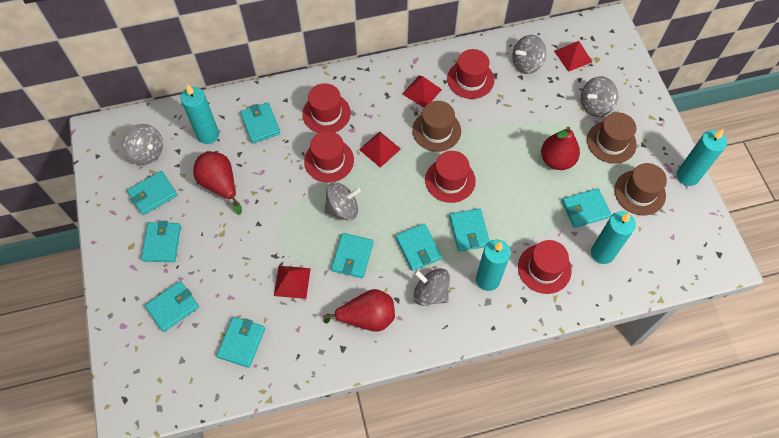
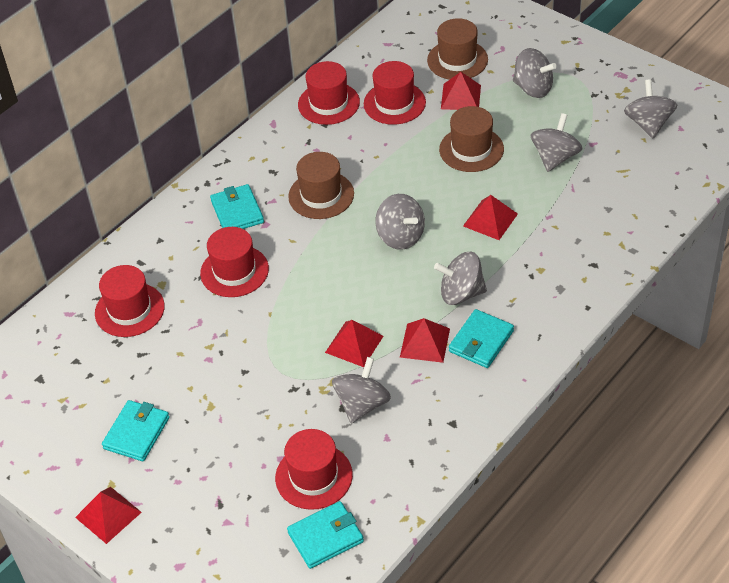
grey spinning top: 5 -> 6
red pear: 3 -> 0
red pyramid: 4 -> 5
turquoise candle: 4 -> 0
turquoise wallet: 9 -> 4

